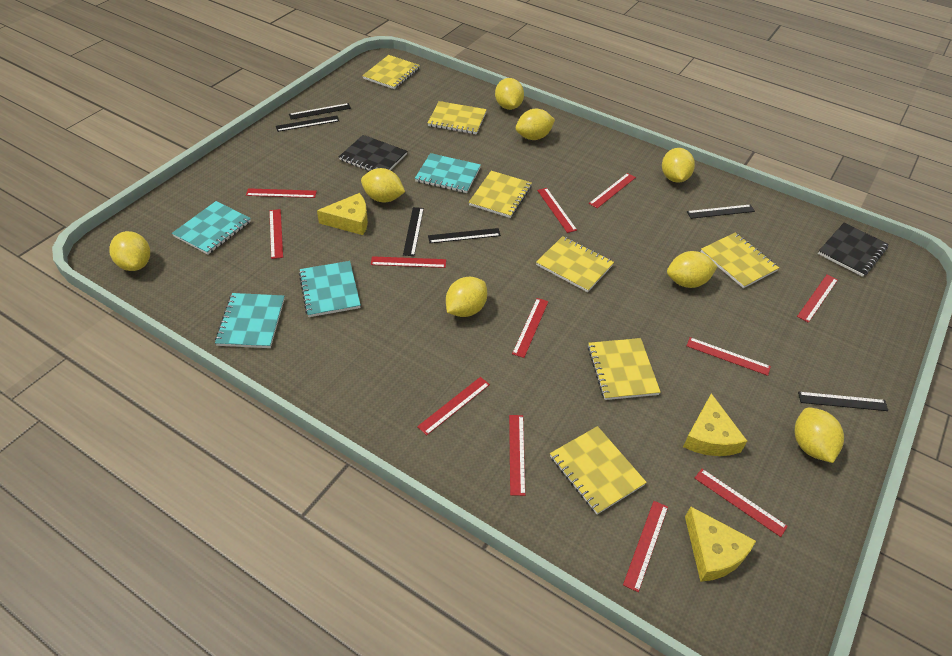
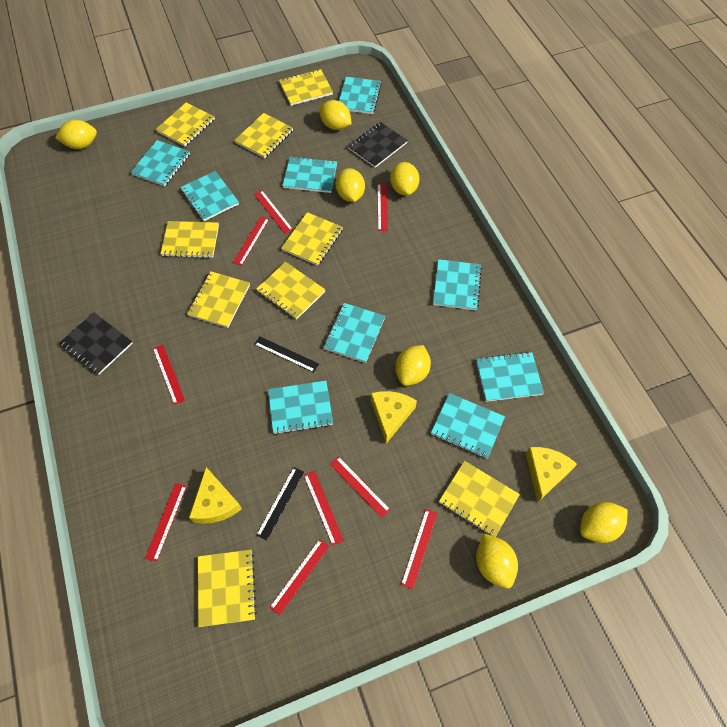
black ruler: 6 -> 2
red ruler: 12 -> 9
turquoise notebook: 4 -> 9
yellow lemon: 8 -> 7
yellow notebook: 7 -> 9

